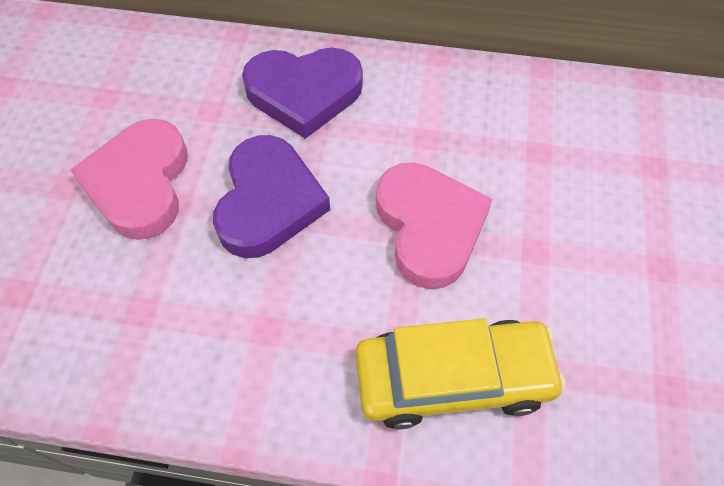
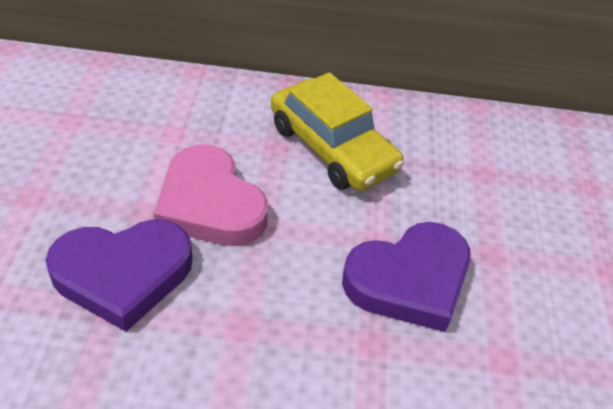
pink heart: 2 -> 1

